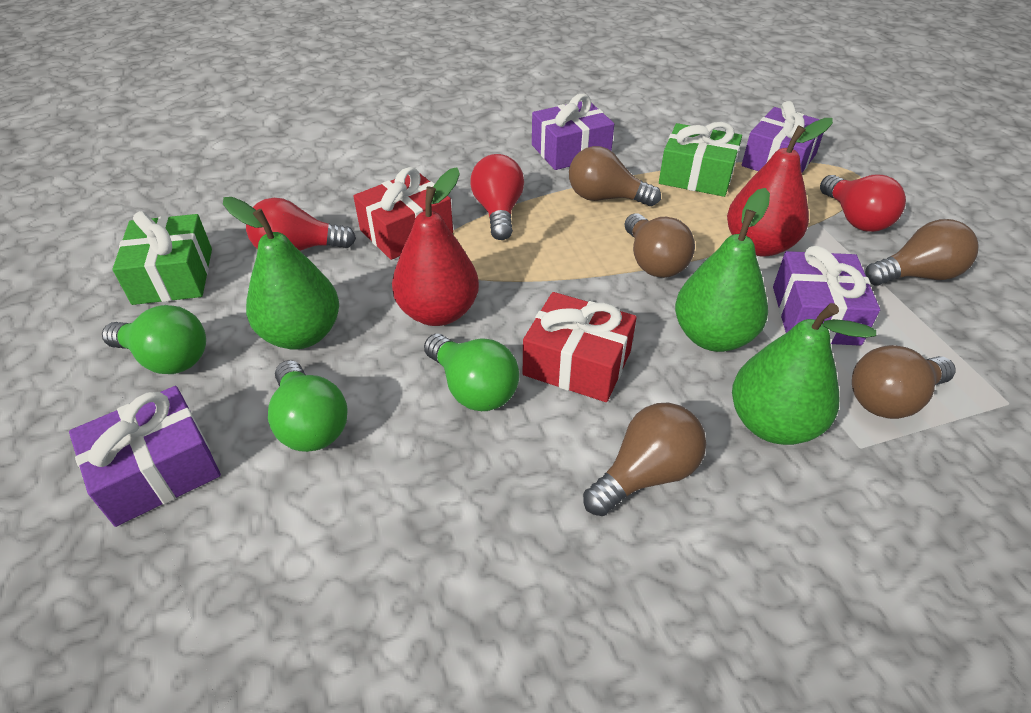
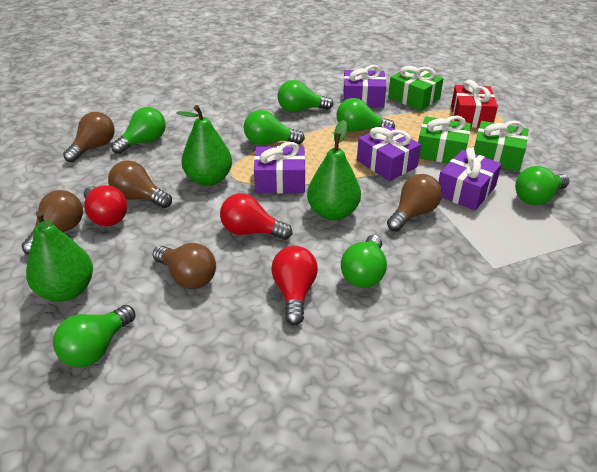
green gift: 2 -> 3
green light bulb: 3 -> 7
red gift: 2 -> 1
red pear: 2 -> 0

